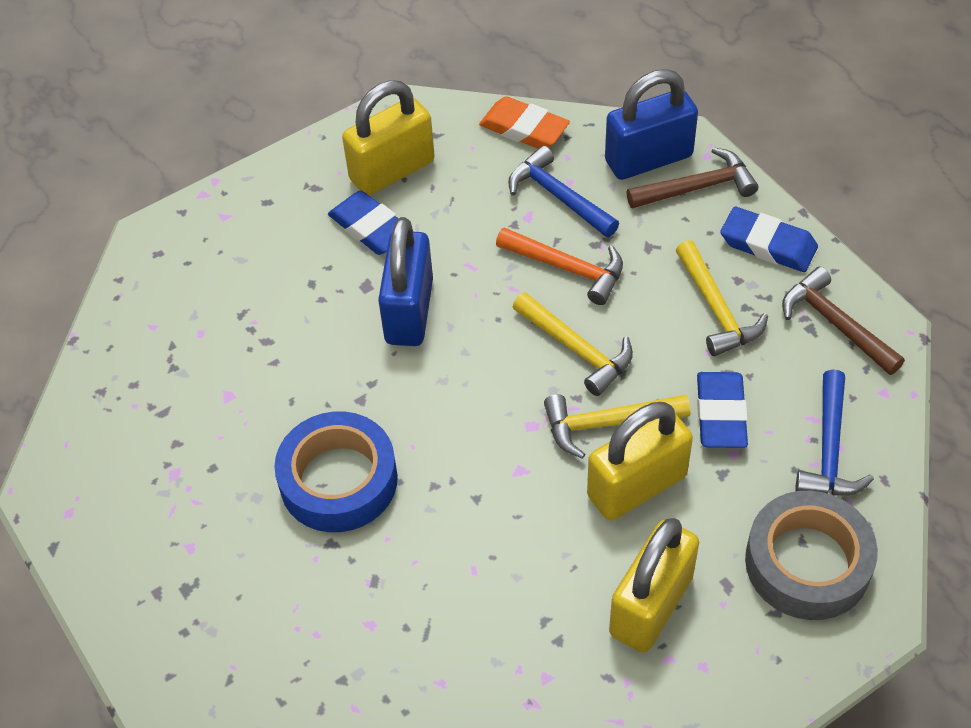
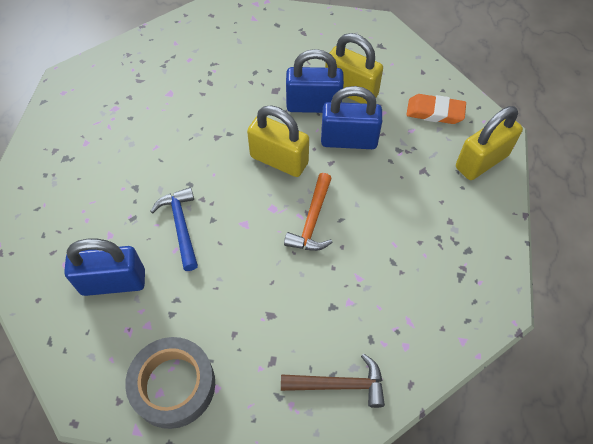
blue eraser: 3 -> 0
blue hammer: 2 -> 1
blue padlock: 2 -> 3
blue tape: 1 -> 0
brown hammer: 2 -> 1
yellow hammer: 3 -> 0

